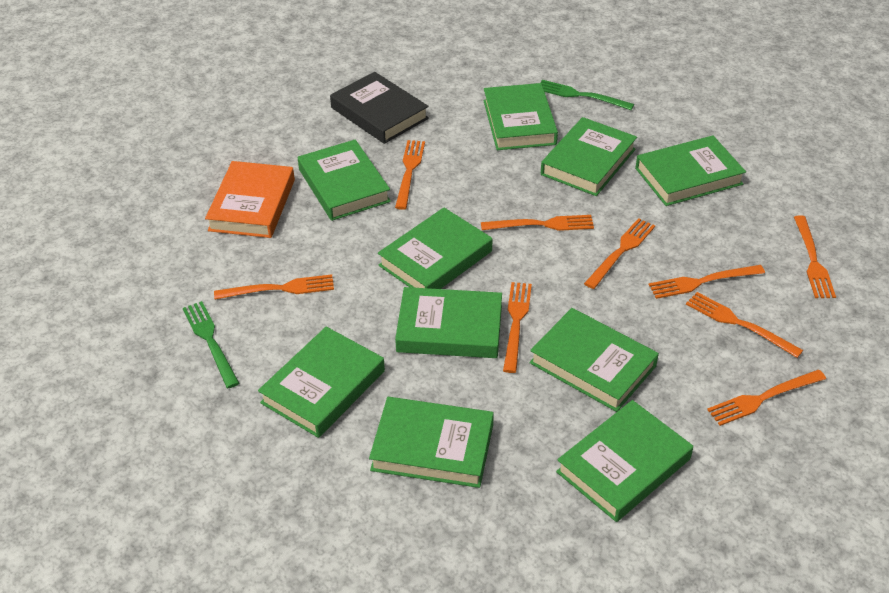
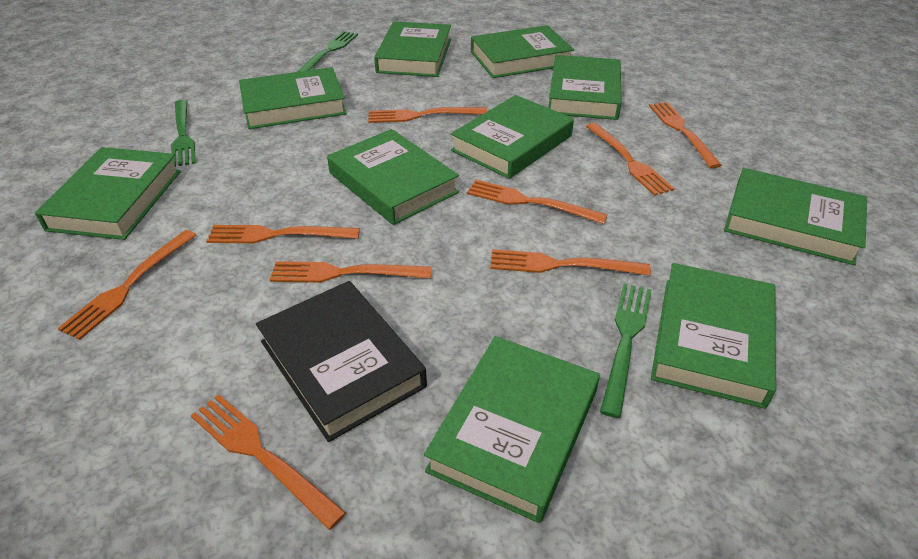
green fork: 2 -> 3
orange book: 1 -> 0

